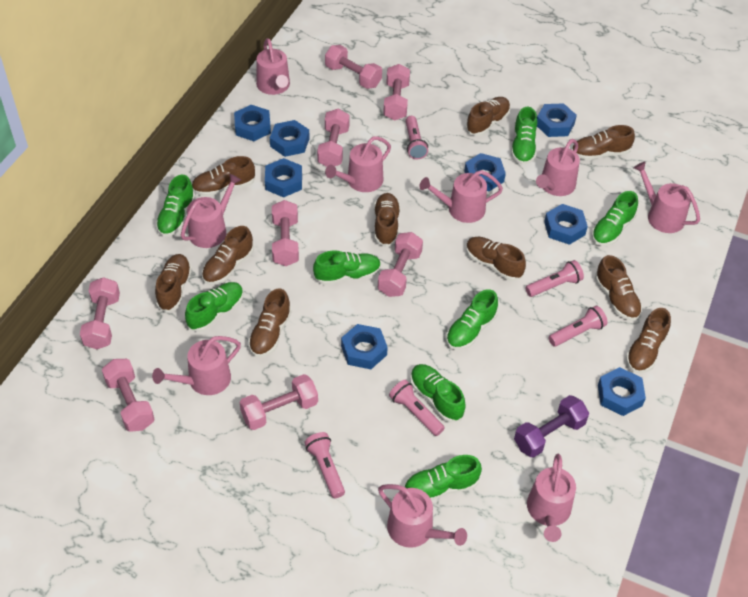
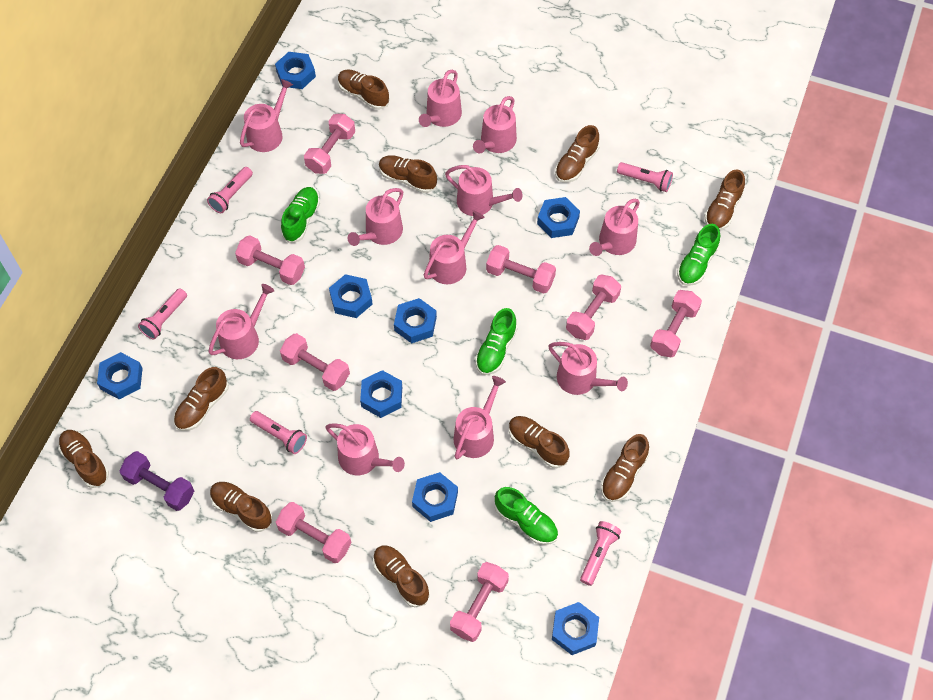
green shoe: 8 -> 4
pink watering can: 9 -> 11

